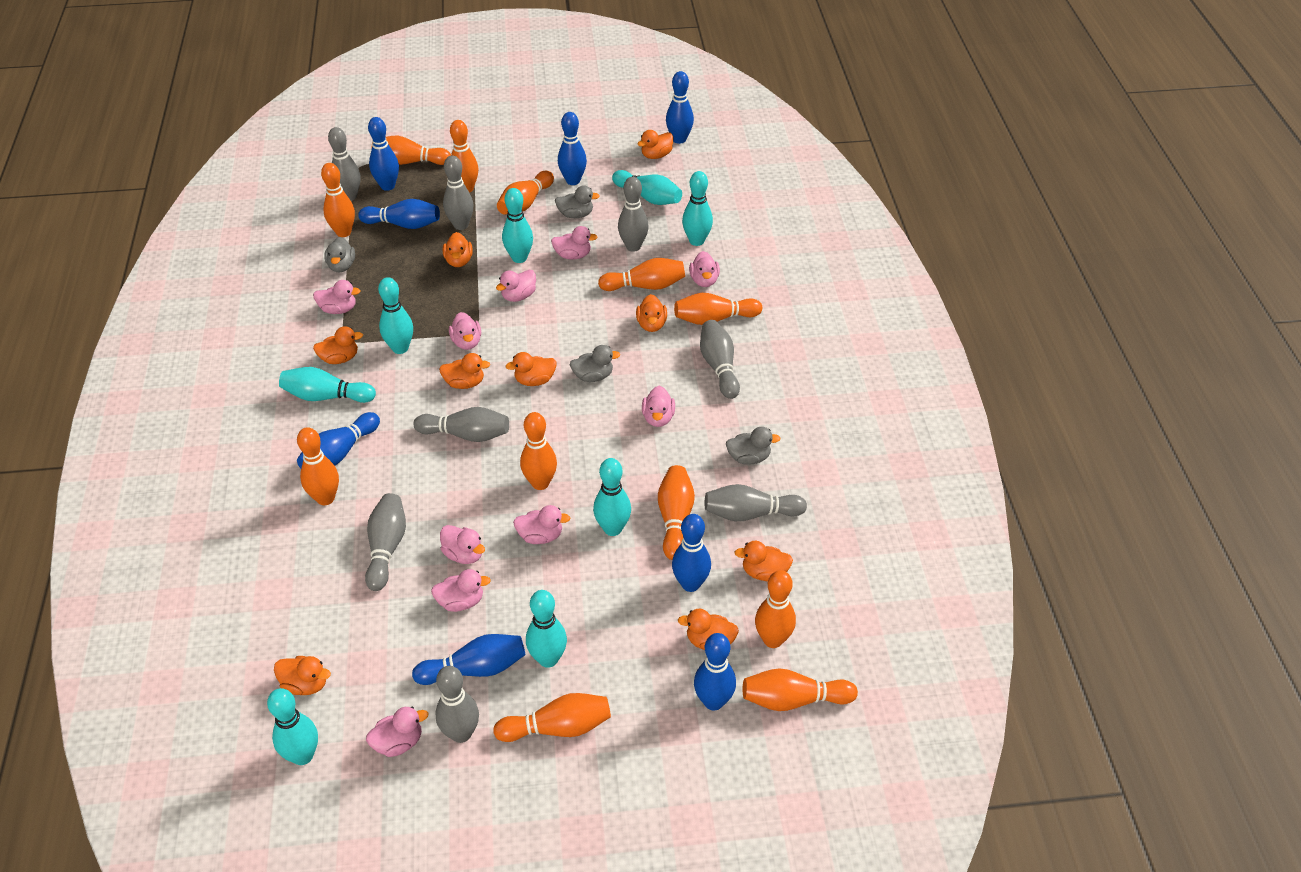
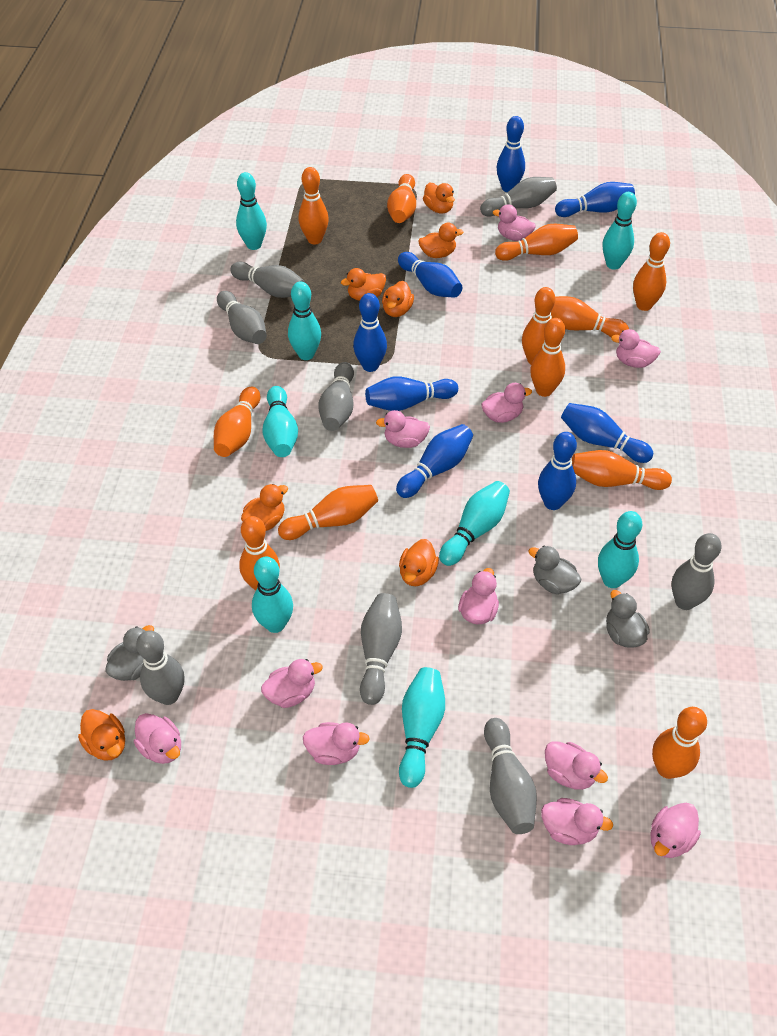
grey duck: 4 -> 3
orange duck: 9 -> 7
pink duck: 10 -> 11

